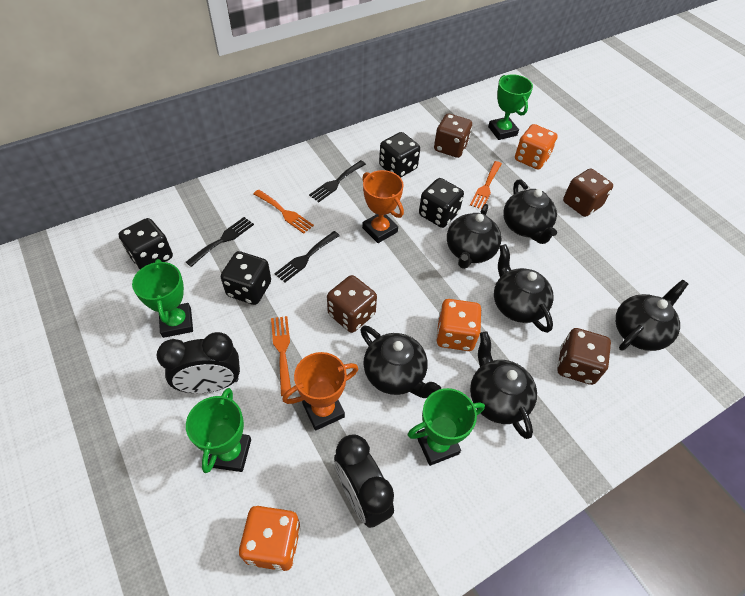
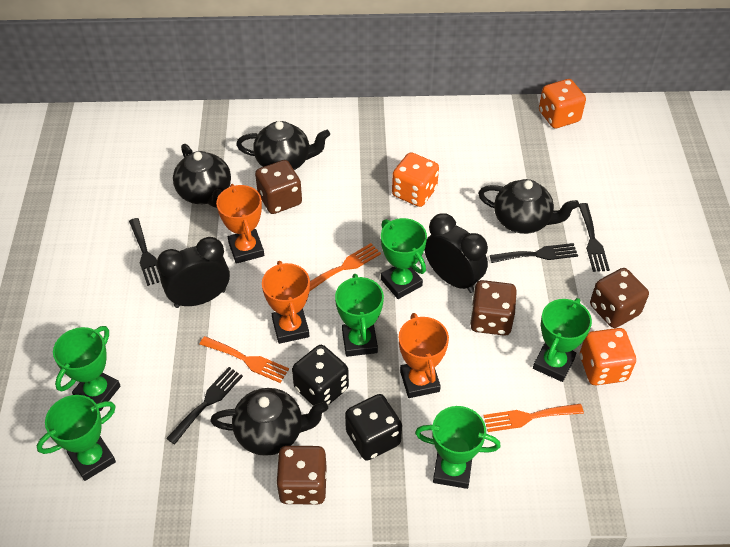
black dice: 4 -> 2
black fork: 3 -> 4
black teapot: 6 -> 4
green trophy: 4 -> 6
orange trophy: 2 -> 3

